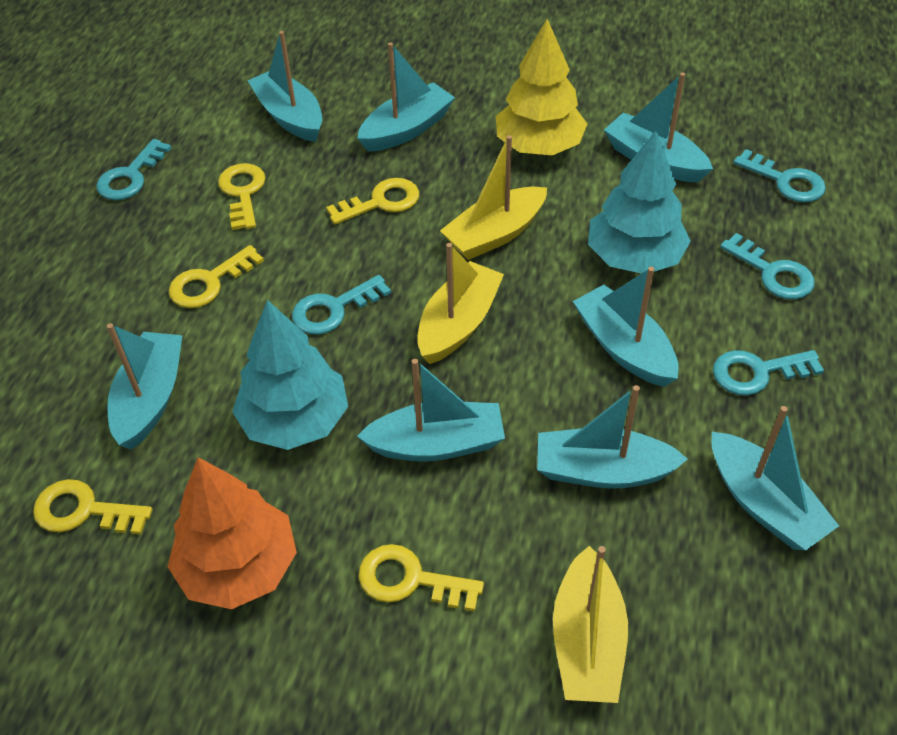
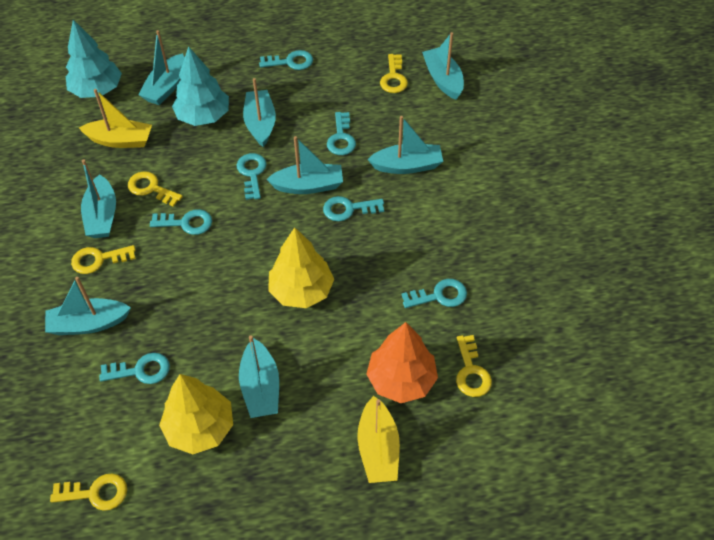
turquoise key: 5 -> 7
yellow boat: 3 -> 2
yellow tree: 1 -> 2

